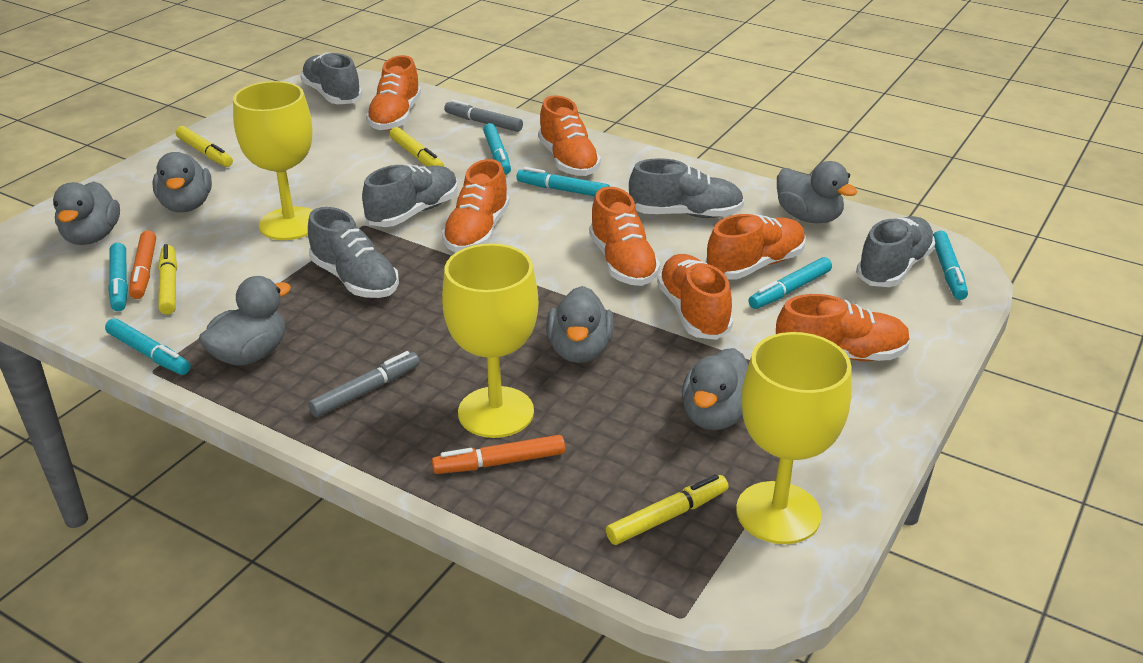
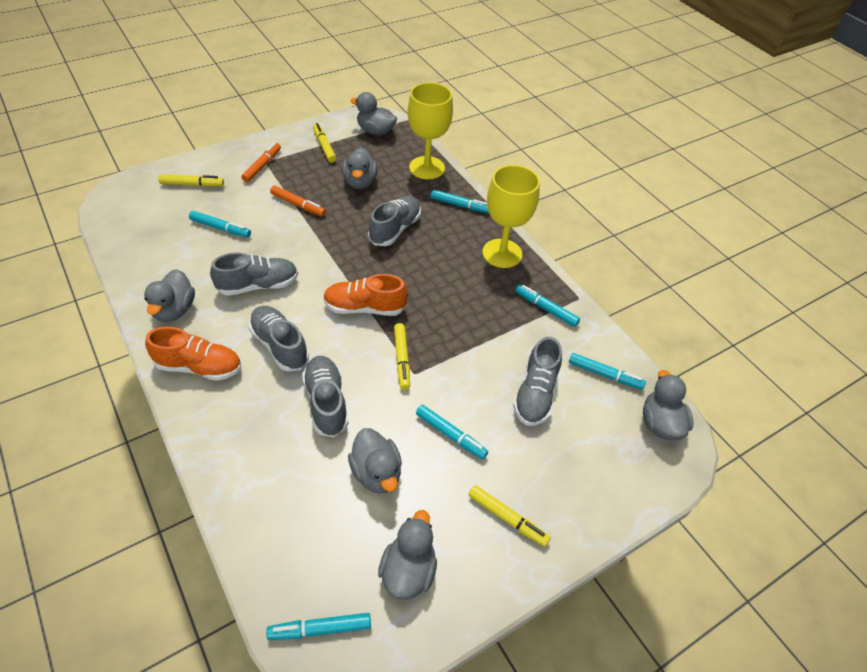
grey marker: 2 -> 0
orange shoe: 7 -> 2
yellow goblet: 3 -> 2

